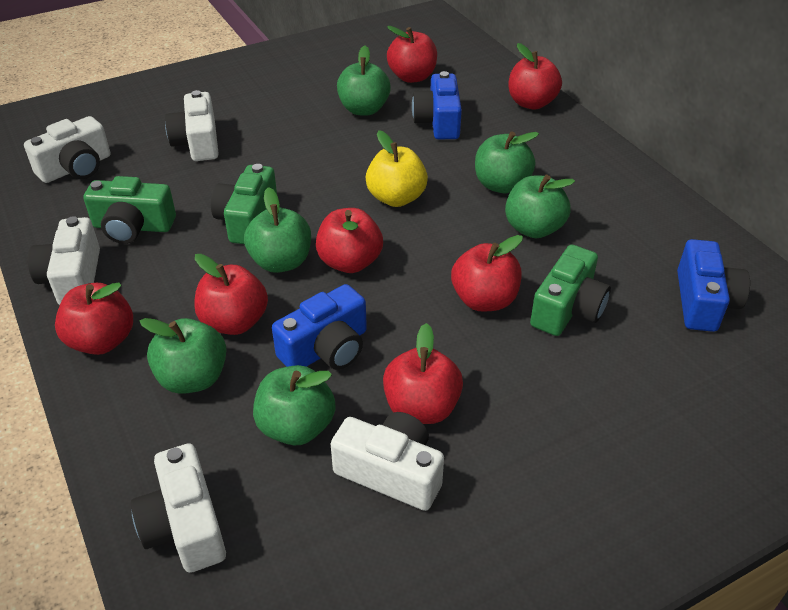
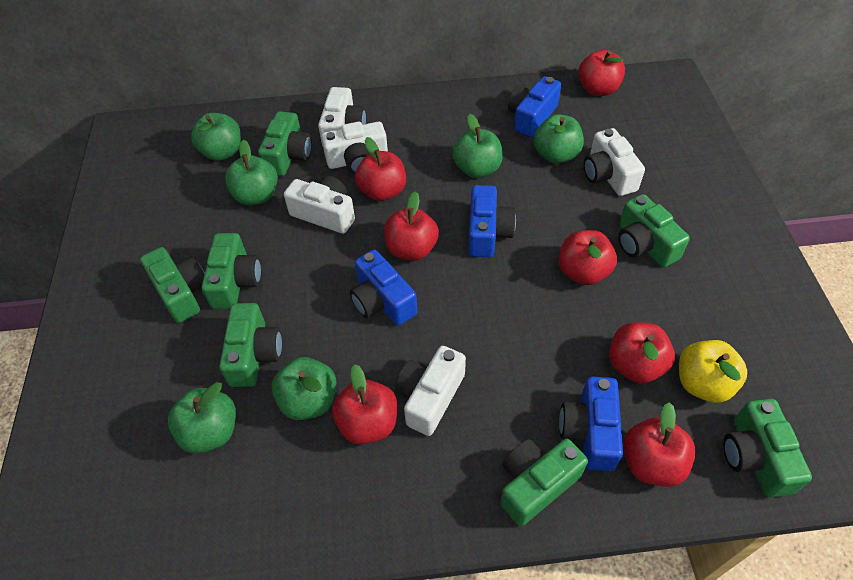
blue camera: 3 -> 4
green camera: 3 -> 7

